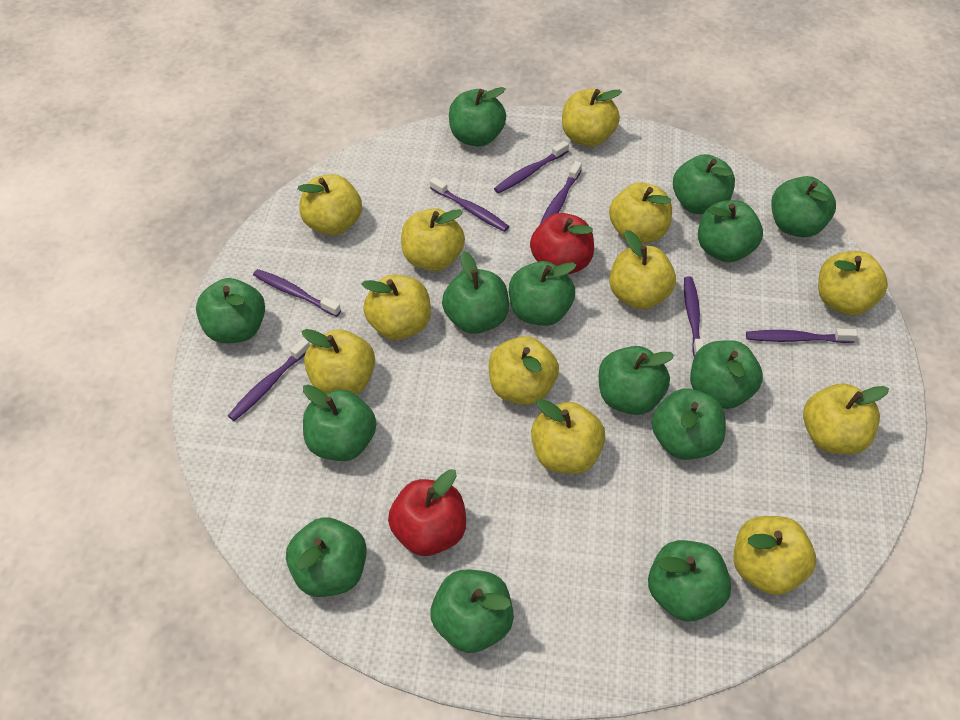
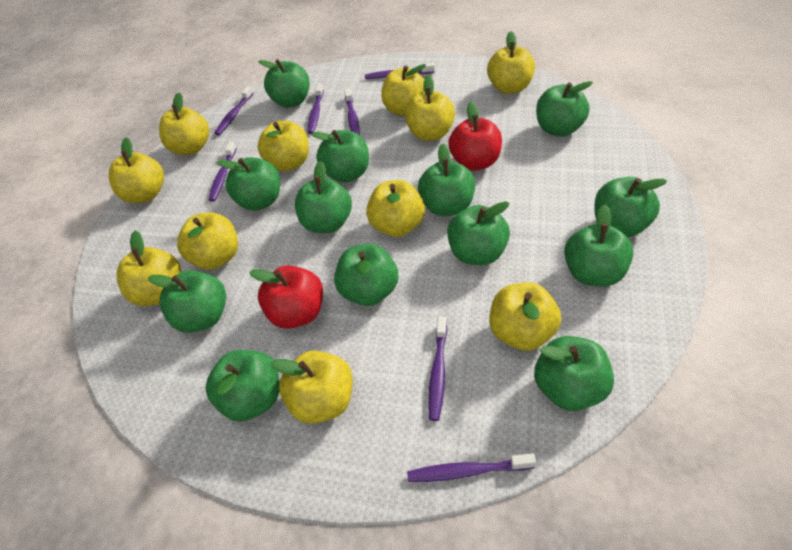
green apple: 14 -> 13
yellow apple: 12 -> 11

